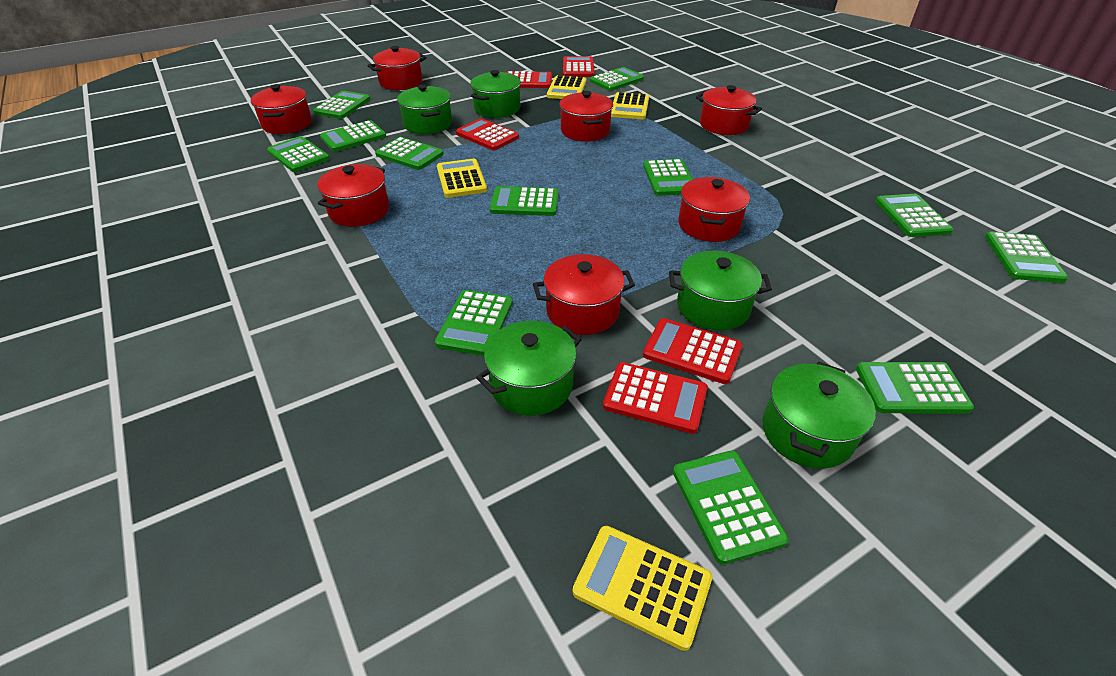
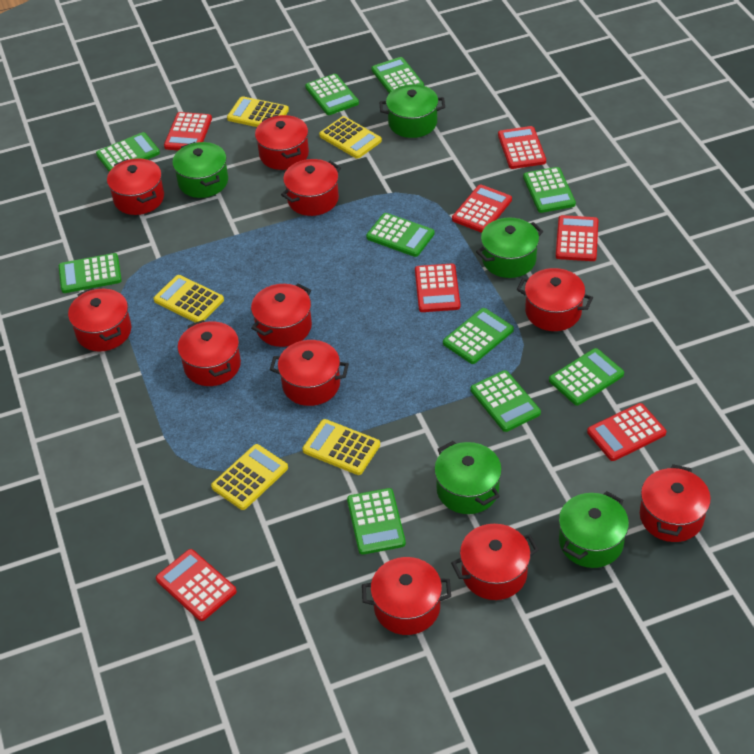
green calculator: 12 -> 10
red calculator: 5 -> 7
red pot: 7 -> 11
yellow calculator: 4 -> 5

